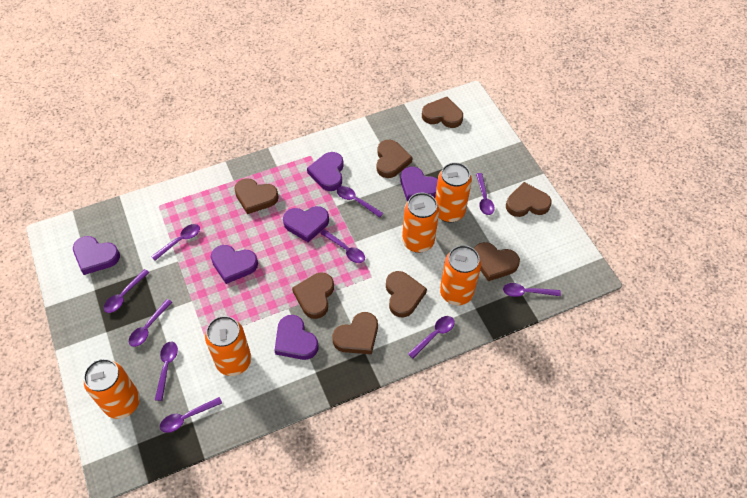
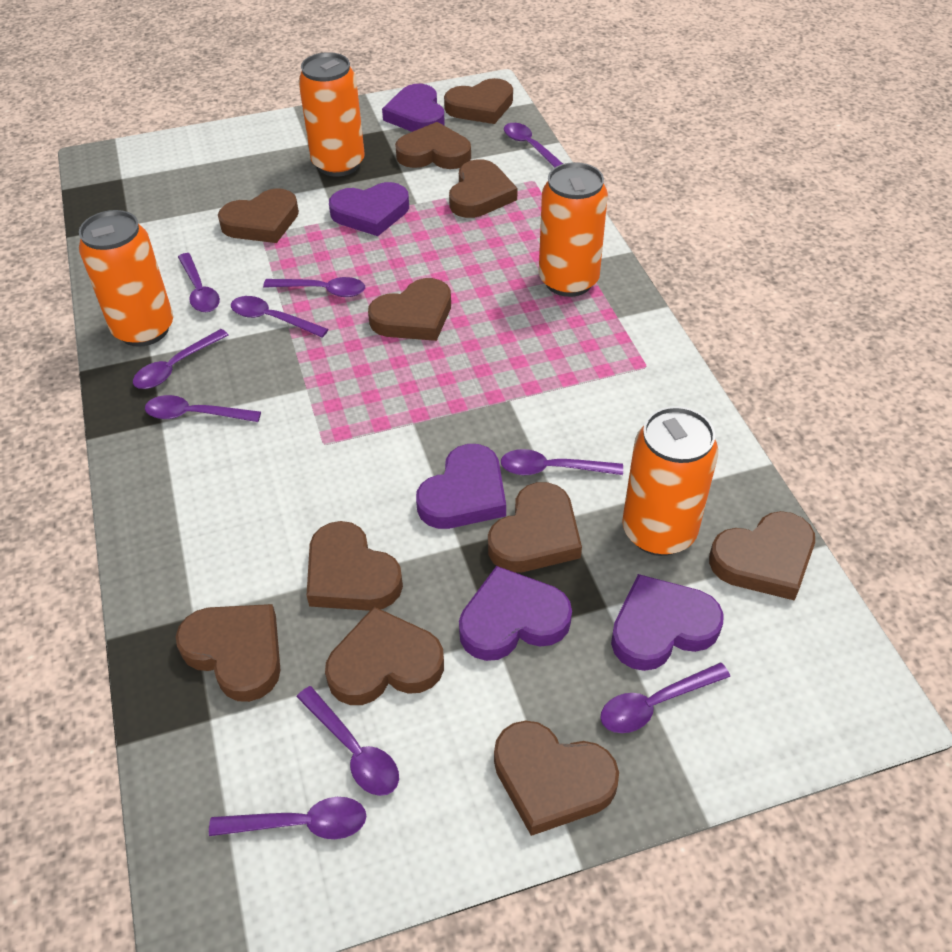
brown heart: 8 -> 11
orange can: 5 -> 4
purple heart: 6 -> 5

